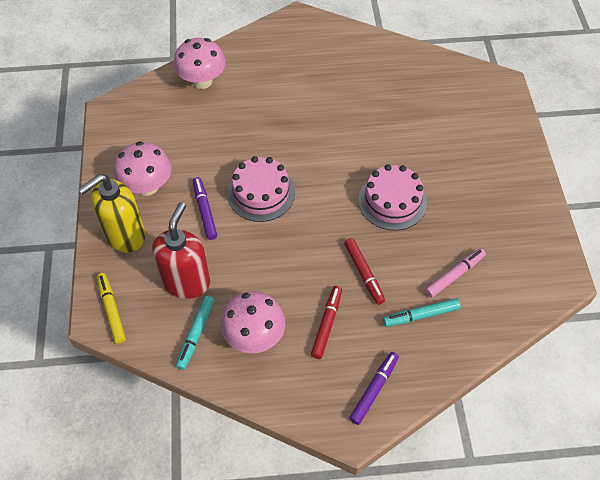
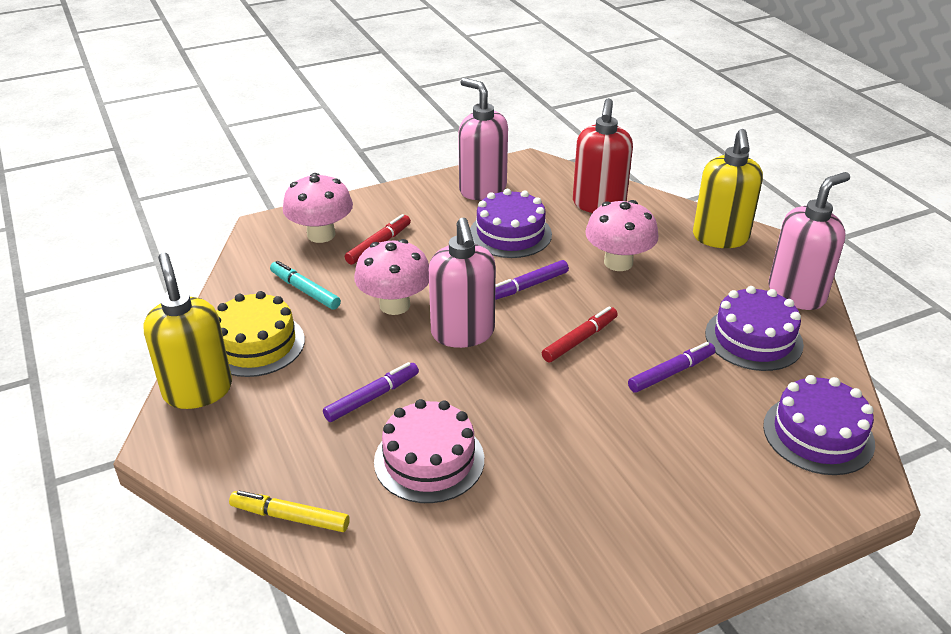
pink cake: 2 -> 1
pink marker: 1 -> 0
pink soap dispenser: 0 -> 3
purple cake: 0 -> 3
purple marker: 2 -> 3
turquoise marker: 2 -> 1
yellow cake: 0 -> 1
yellow soap dispenser: 1 -> 2

